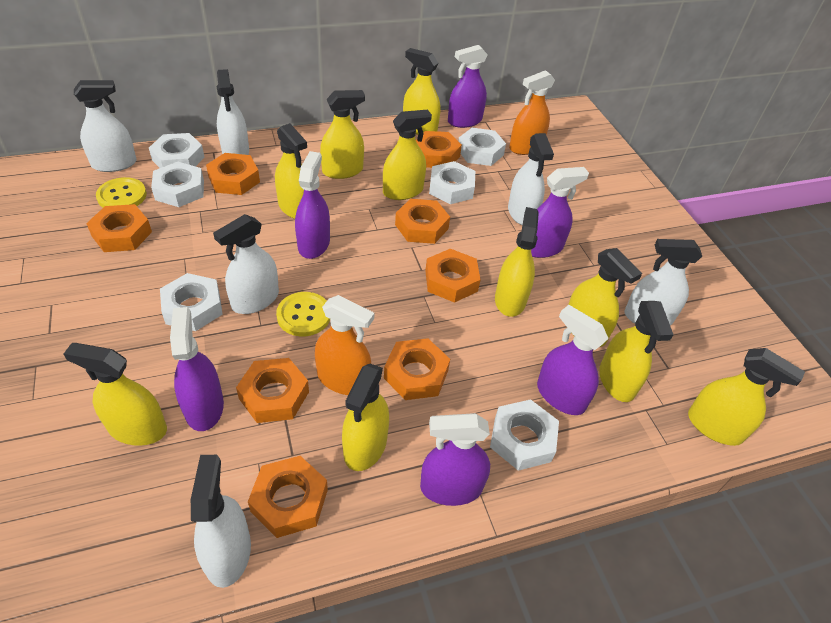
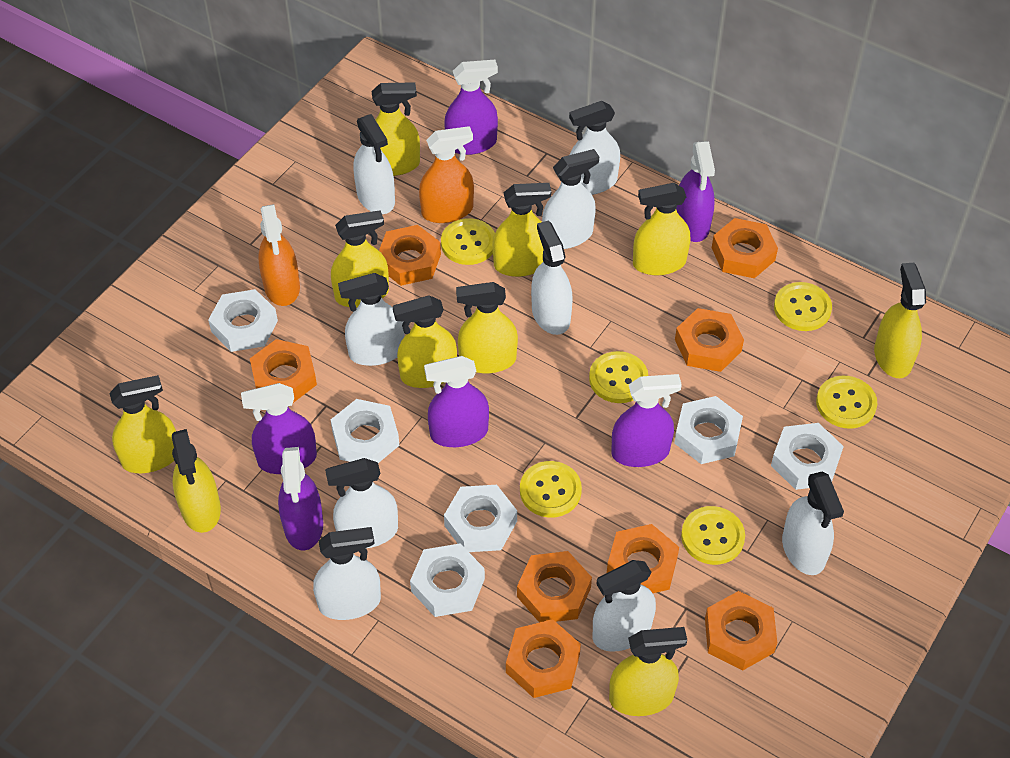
white spray bottle: 6 -> 9
yellow button: 2 -> 6

